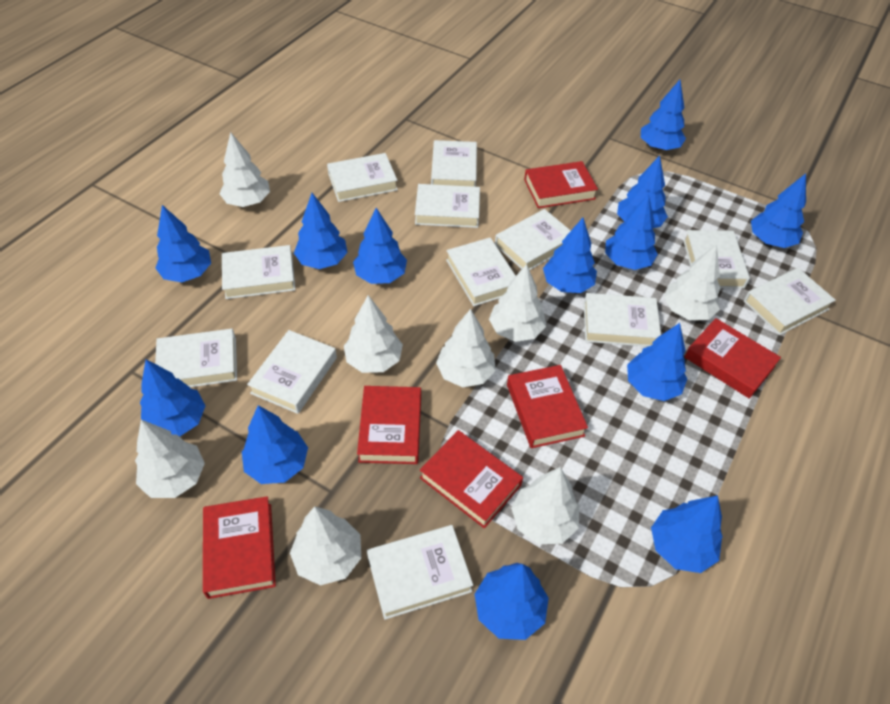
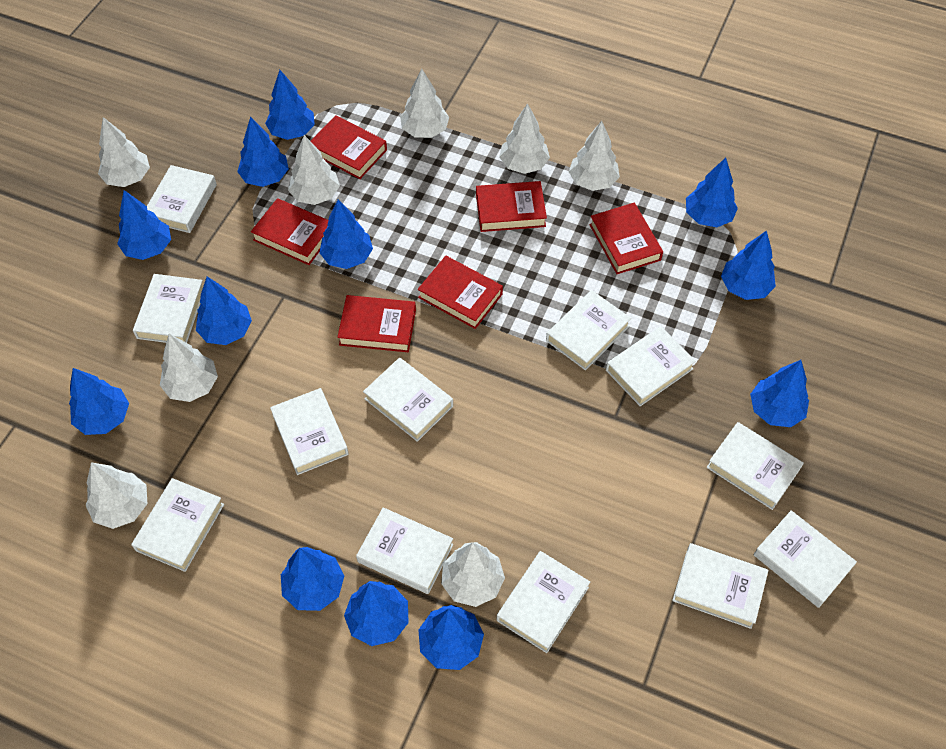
blue tree: 13 -> 12

